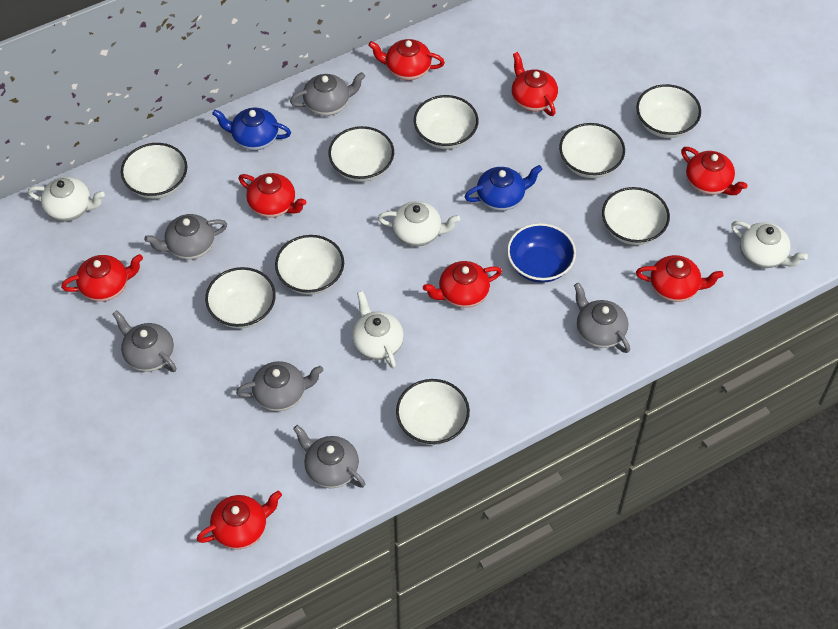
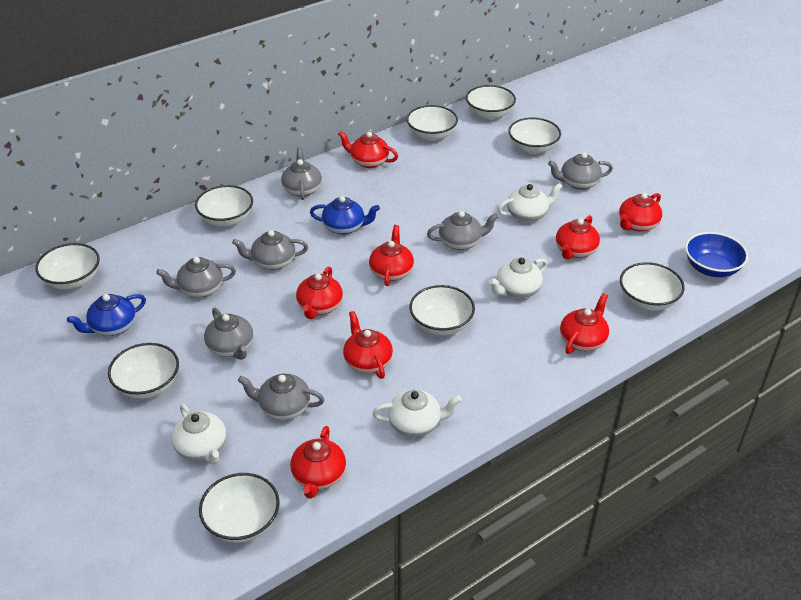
grey teapot: 6 -> 7

